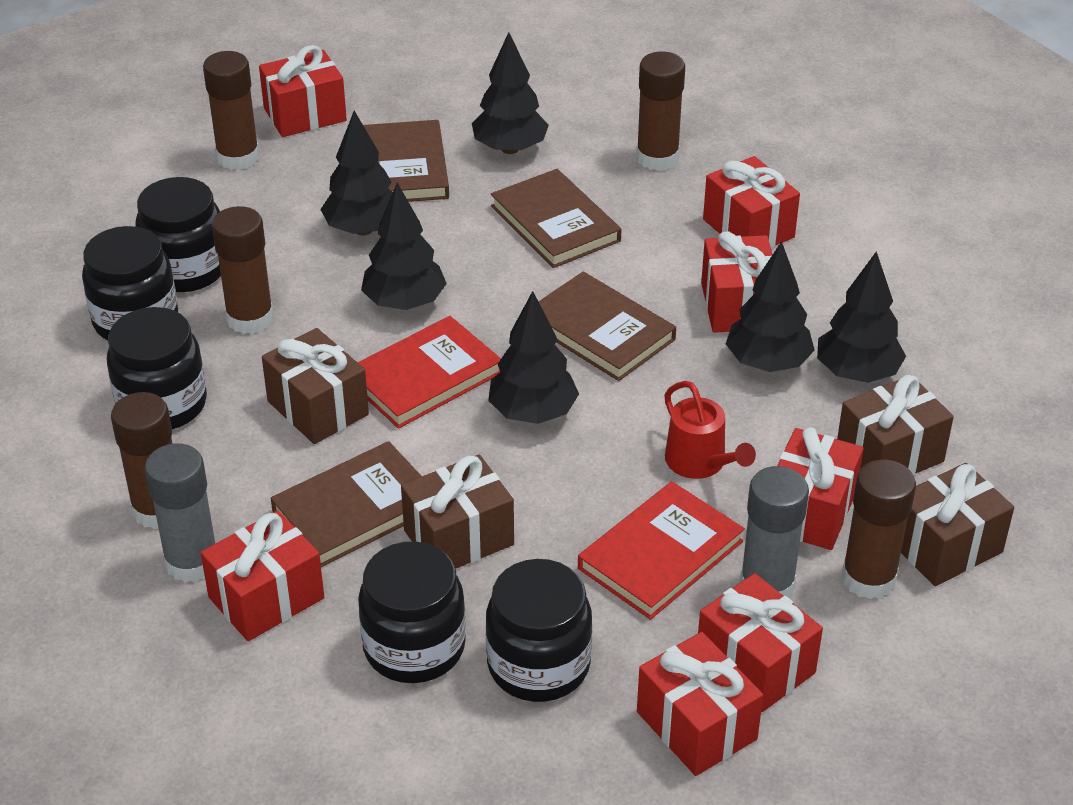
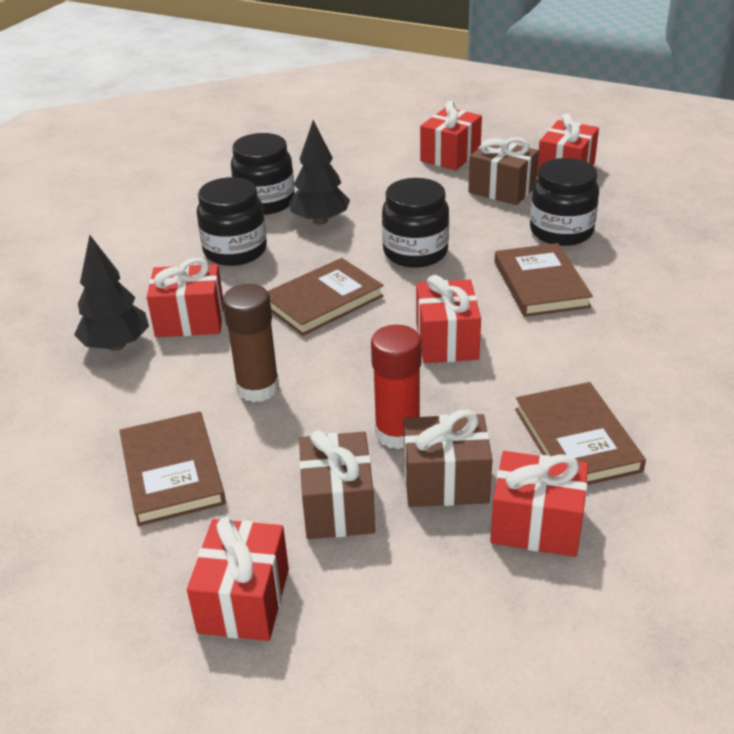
black jar: 5 -> 4
black tree: 6 -> 2
brown gift: 4 -> 3
brown glue stick: 5 -> 1
grey glue stick: 2 -> 0
red book: 2 -> 0
red gift: 7 -> 6
red glue stick: 0 -> 1
red watering can: 1 -> 0

